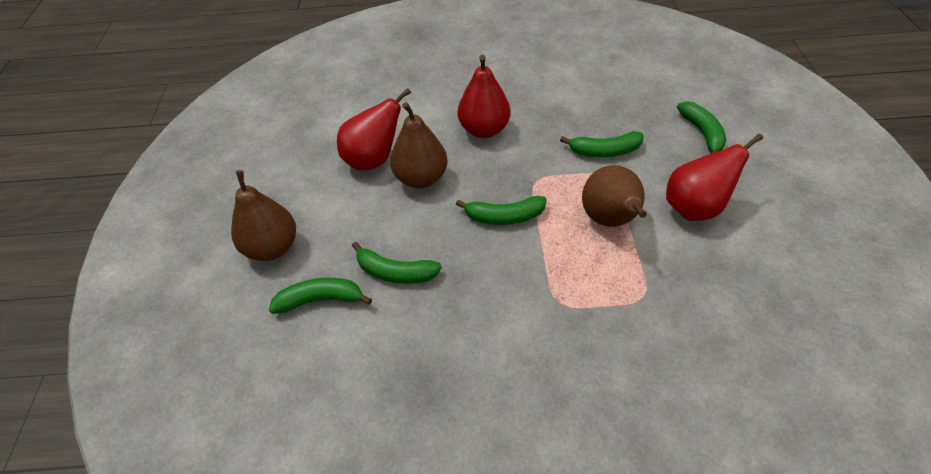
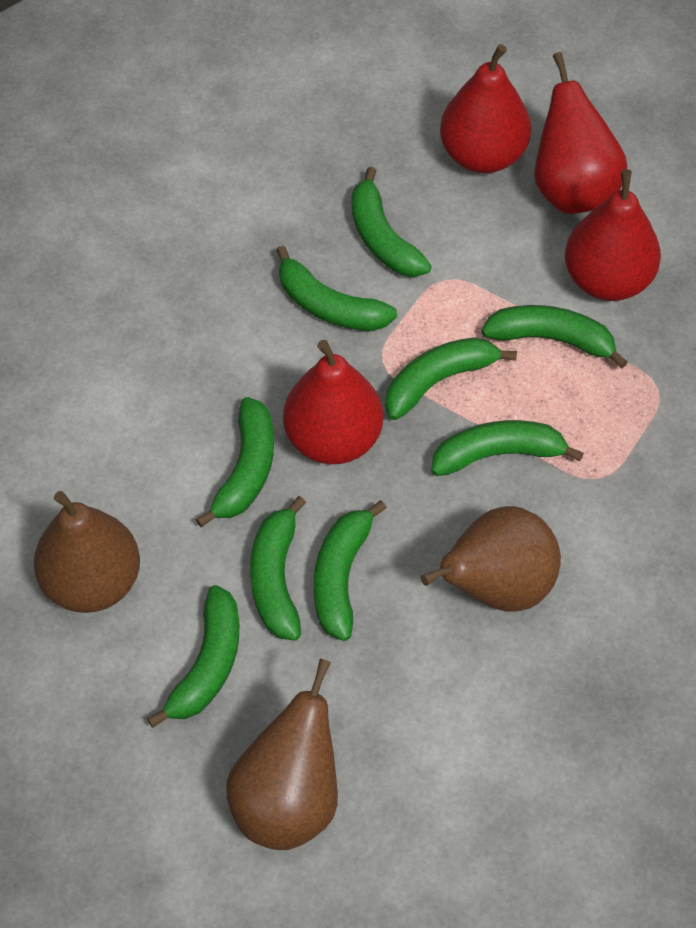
green banana: 5 -> 9
red pear: 3 -> 4

